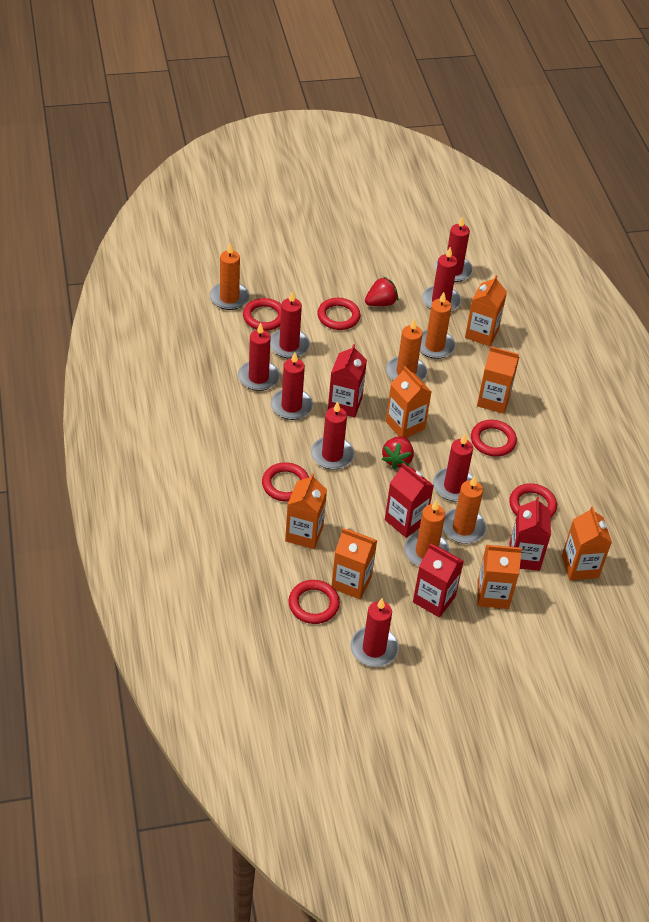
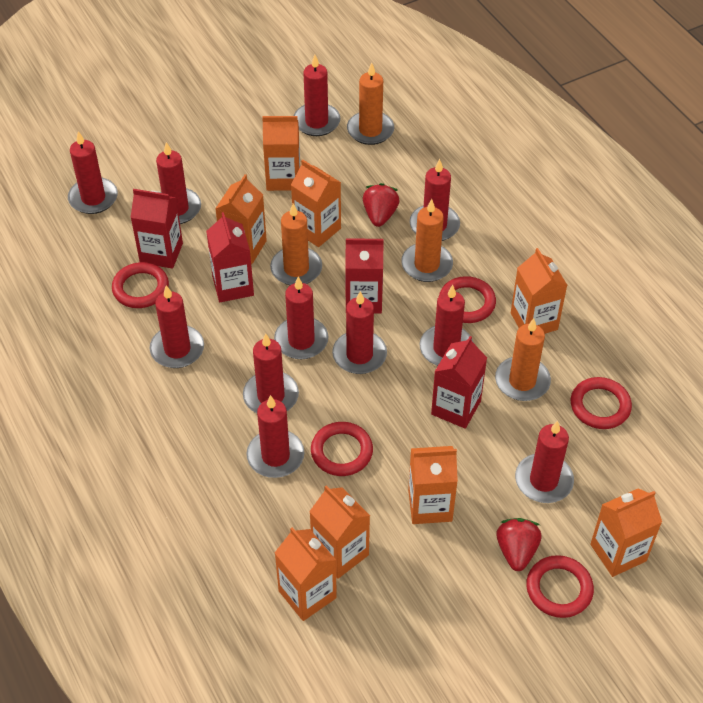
orange candle: 5 -> 4
orange carton: 7 -> 8
red candle: 8 -> 11
red ring: 6 -> 5

